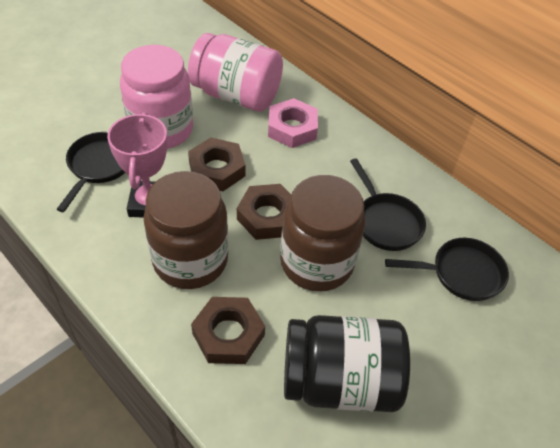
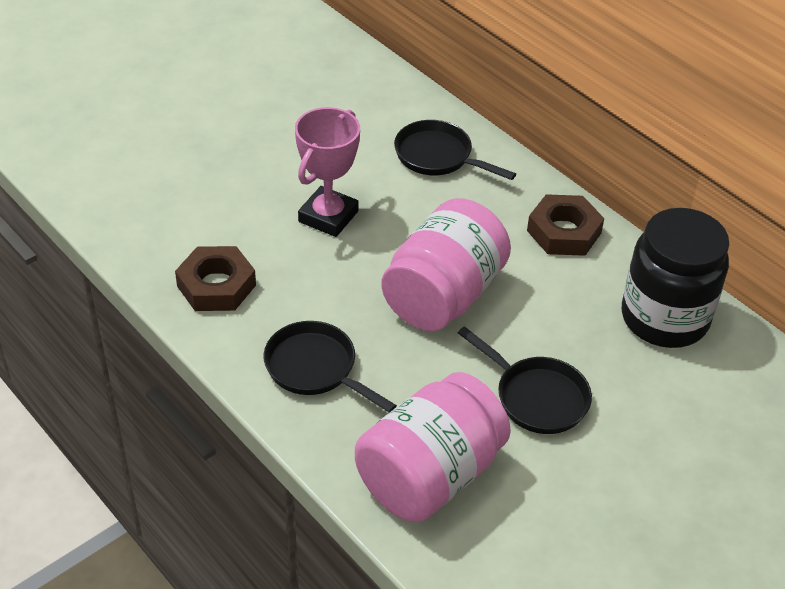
brown jar: 2 -> 0
brown nut: 3 -> 2
pink nut: 1 -> 0

